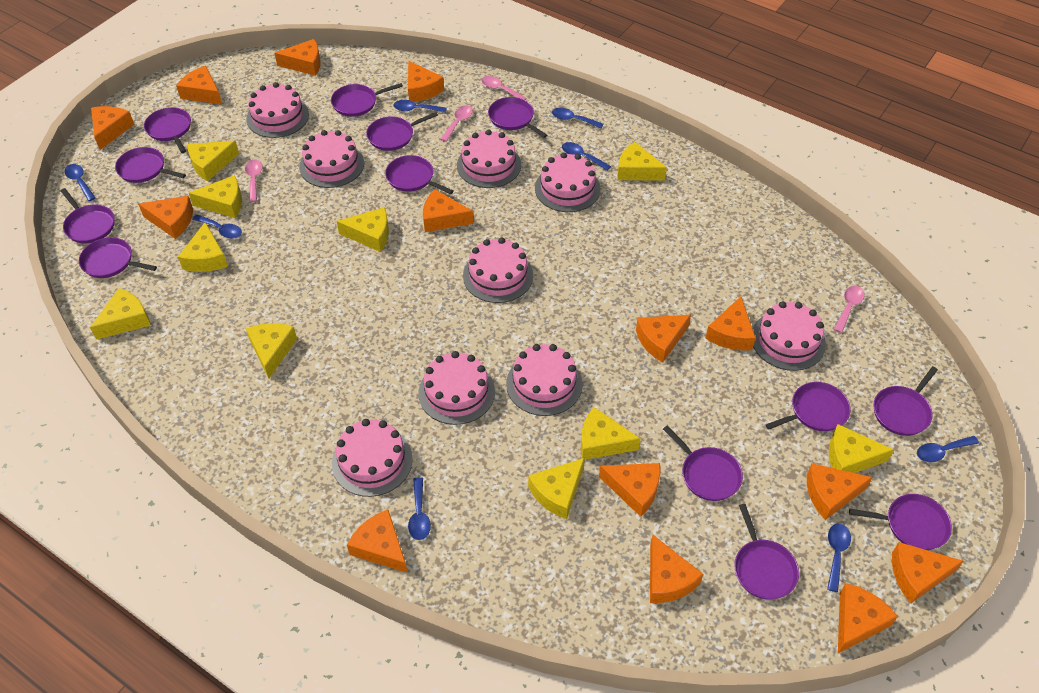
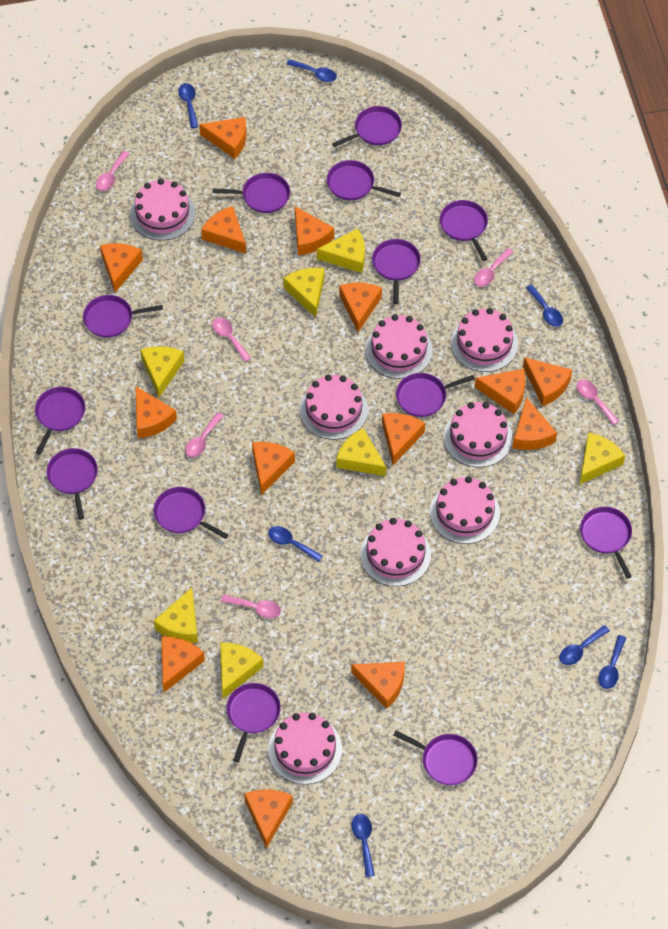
blue spoon: 8 -> 7
pink cake: 9 -> 8
pink spoon: 4 -> 6
yellow cheese: 10 -> 7

